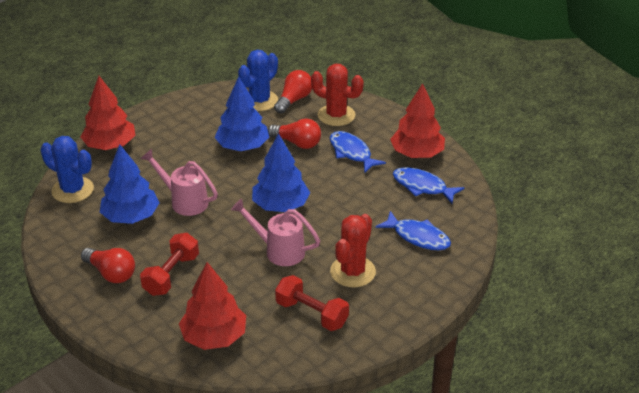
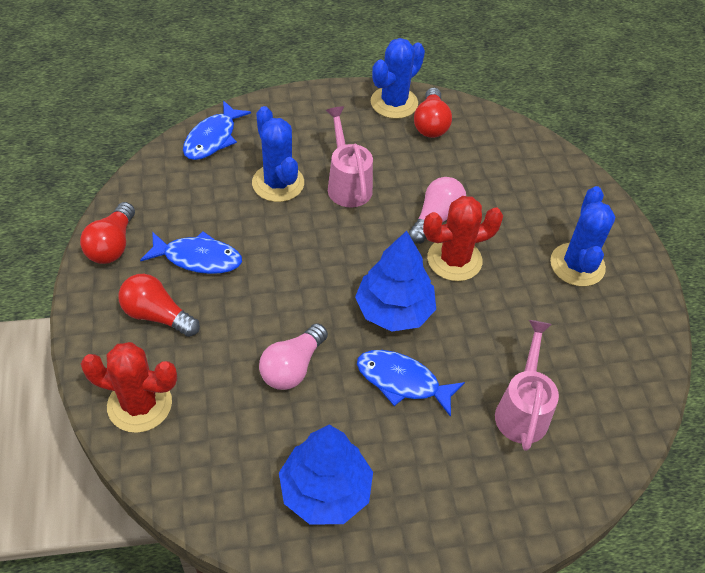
blue cactus: 2 -> 3
blue tree: 3 -> 2
pink light bulb: 0 -> 2
red dumbbell: 2 -> 0
red tree: 3 -> 0

